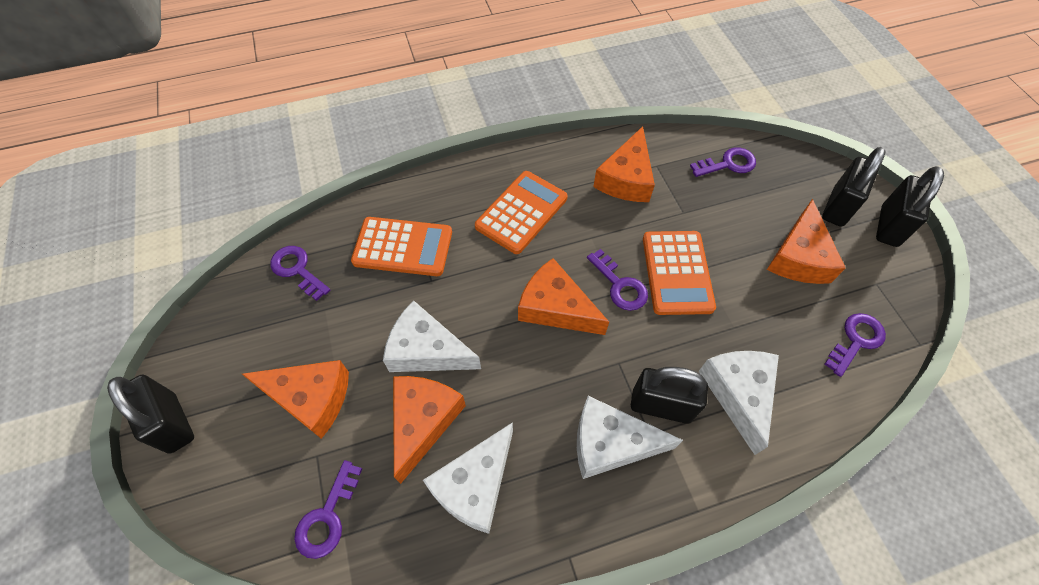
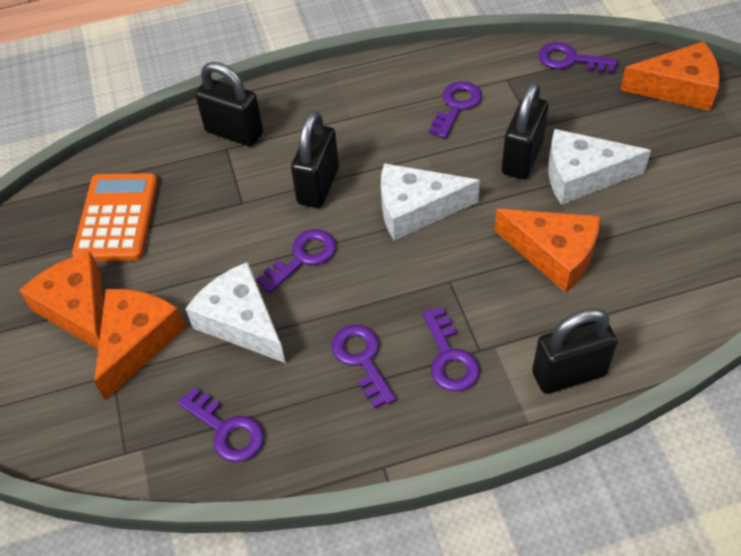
orange calculator: 3 -> 1
orange cheese: 5 -> 4
purple key: 5 -> 6
white cheese: 4 -> 3

